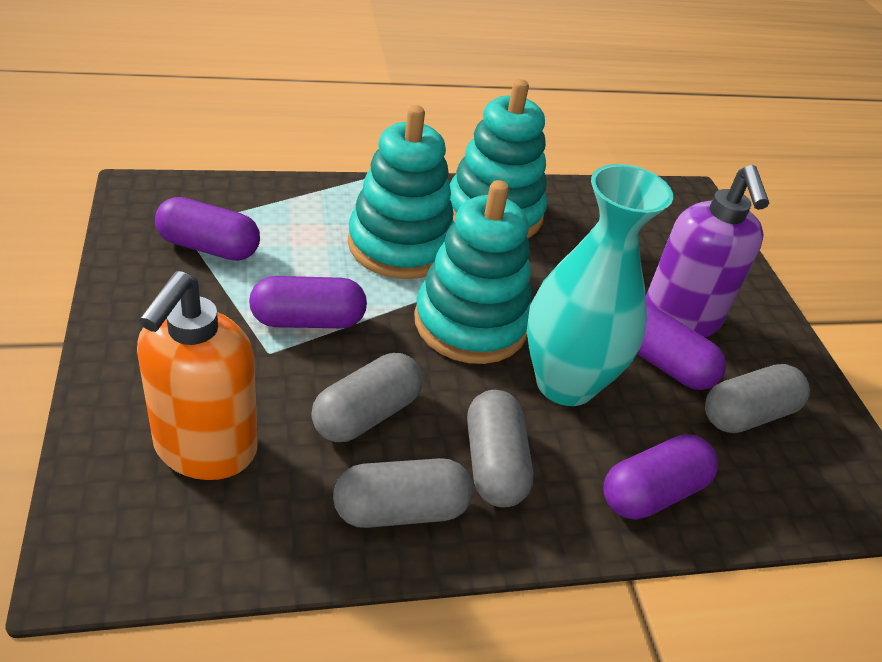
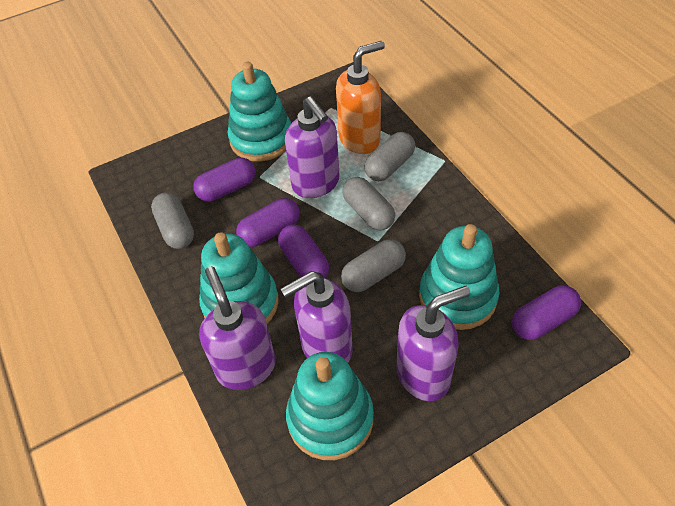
purple soap dispenser: 1 -> 4
turquoise stacking toy: 3 -> 4
turquoise vase: 1 -> 0

